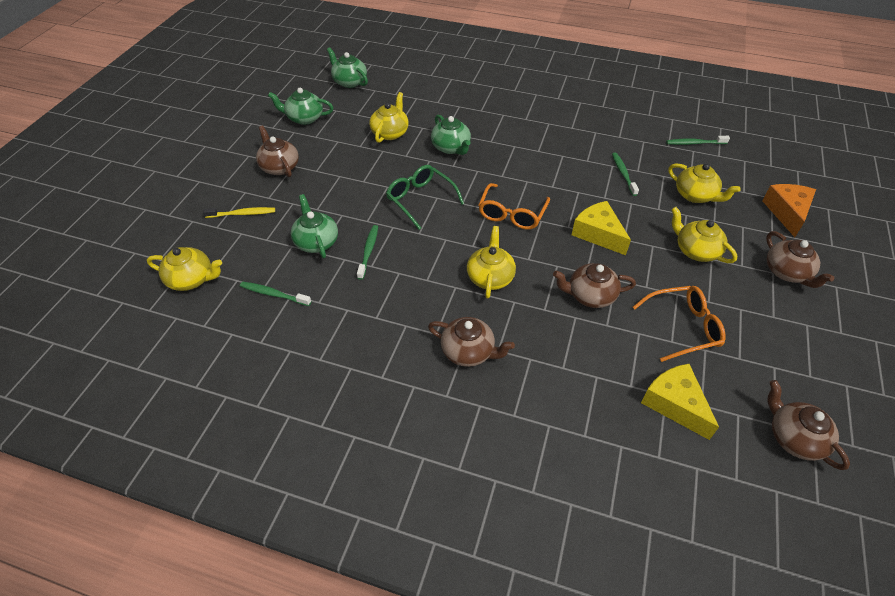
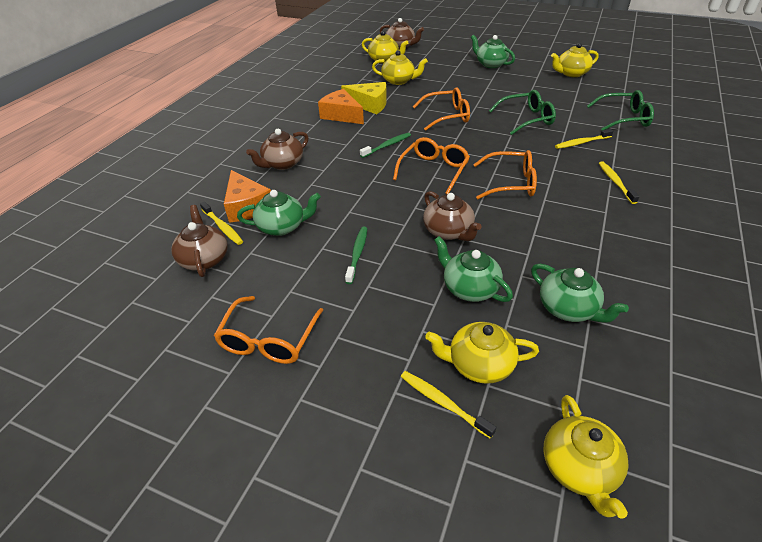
brown teapot: 5 -> 4
green glasses: 1 -> 2
green toothbrush: 4 -> 2
orange cheese: 1 -> 2
orange glasses: 2 -> 4
yellow cheese: 2 -> 1
yellow toothbrush: 1 -> 4

